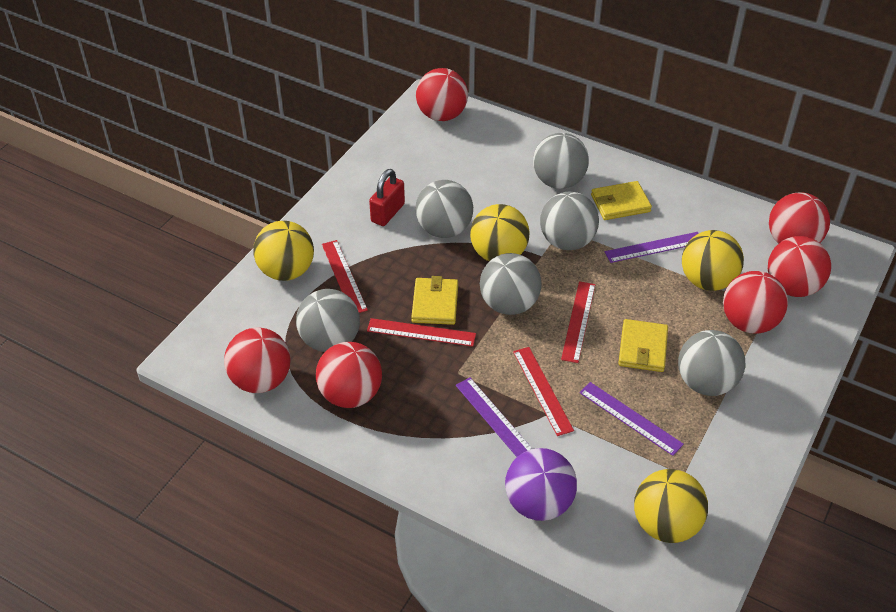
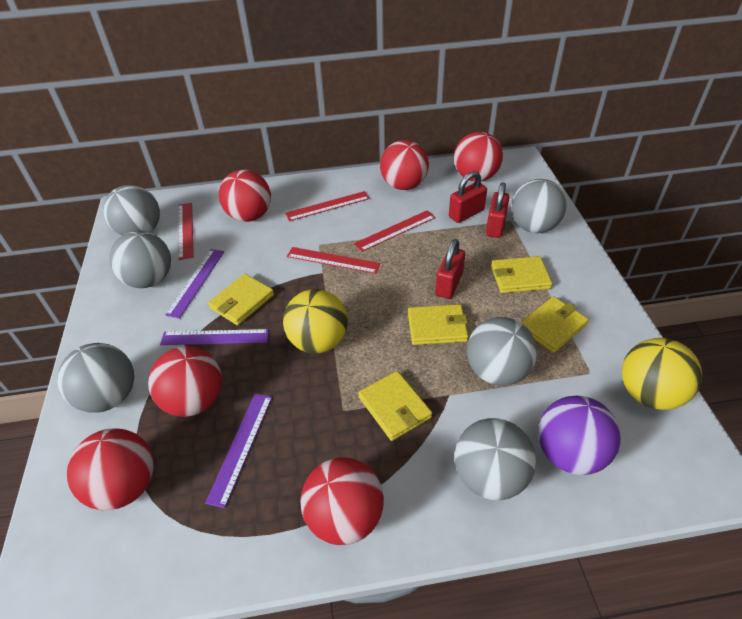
red padlock: 1 -> 3
yellow ball: 4 -> 2
yellow wallet: 3 -> 5

